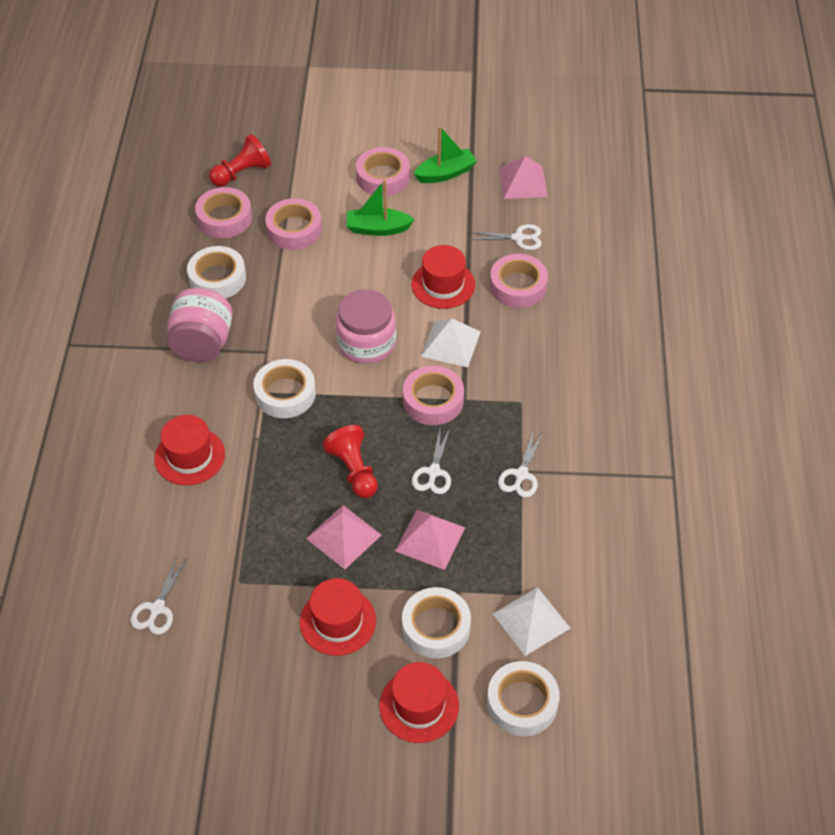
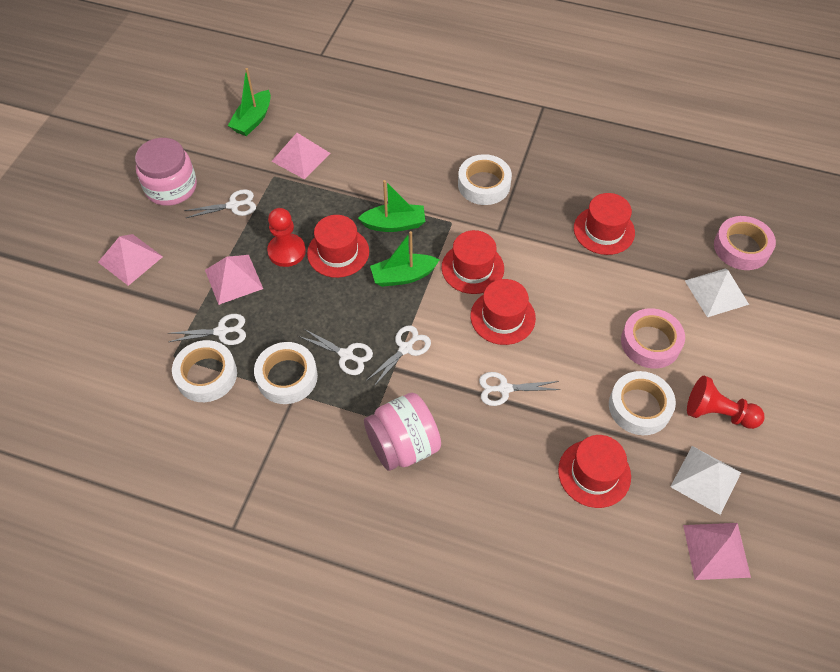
green boat: 2 -> 3
pink pyramid: 3 -> 4
pink tape: 5 -> 2
red hat: 4 -> 5
white scissors: 4 -> 5

